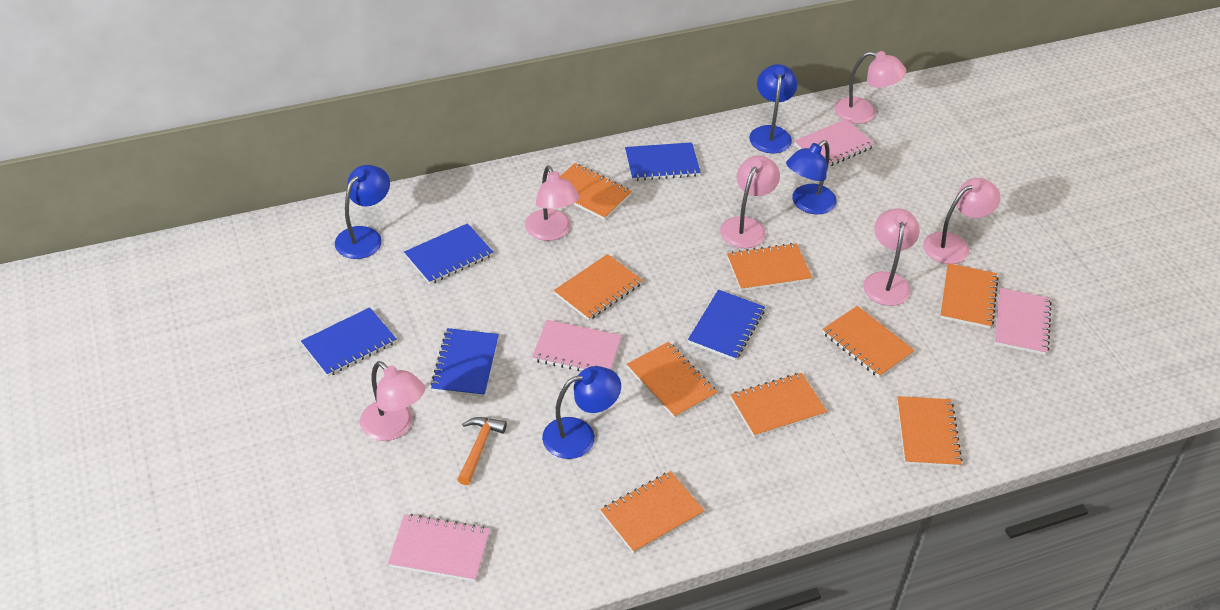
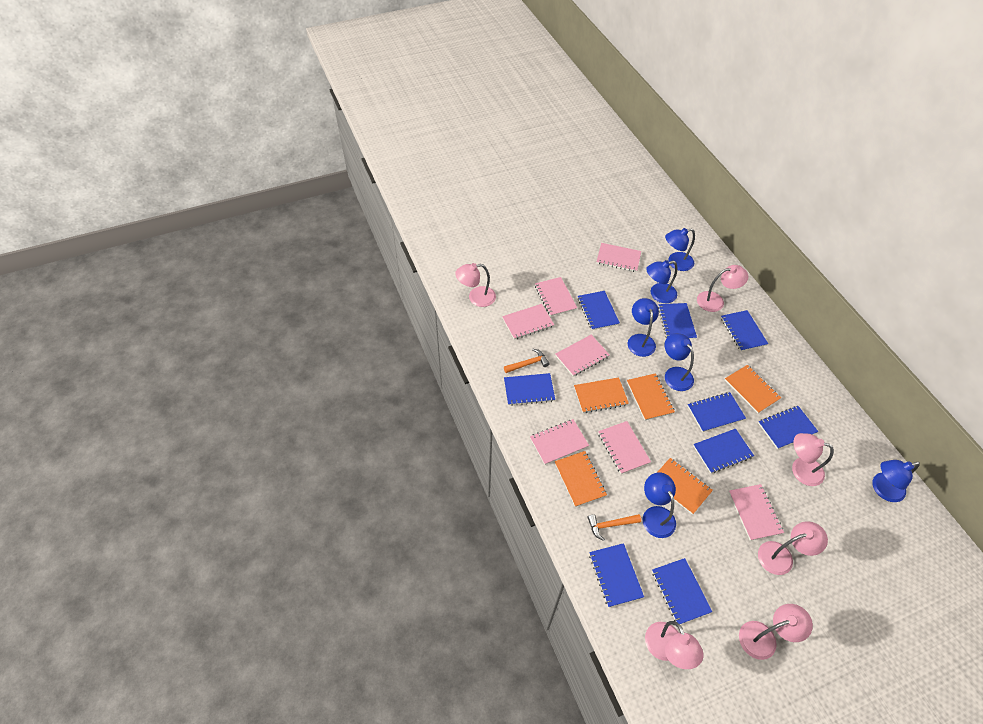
blue lamp: 4 -> 6
blue notebook: 5 -> 9
orange hammer: 1 -> 2
orange notebook: 9 -> 5
pink notebook: 4 -> 7

